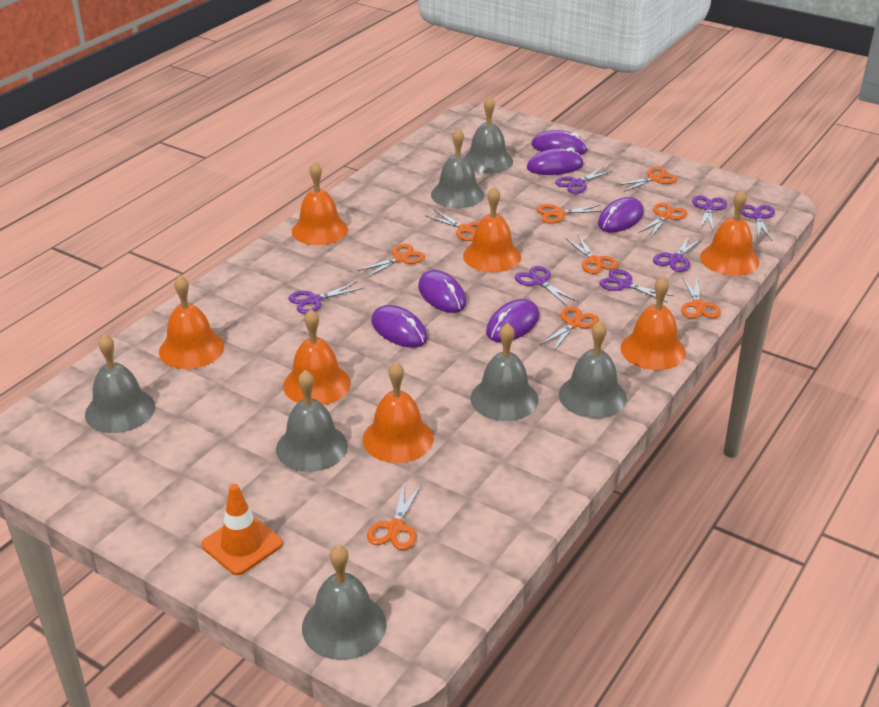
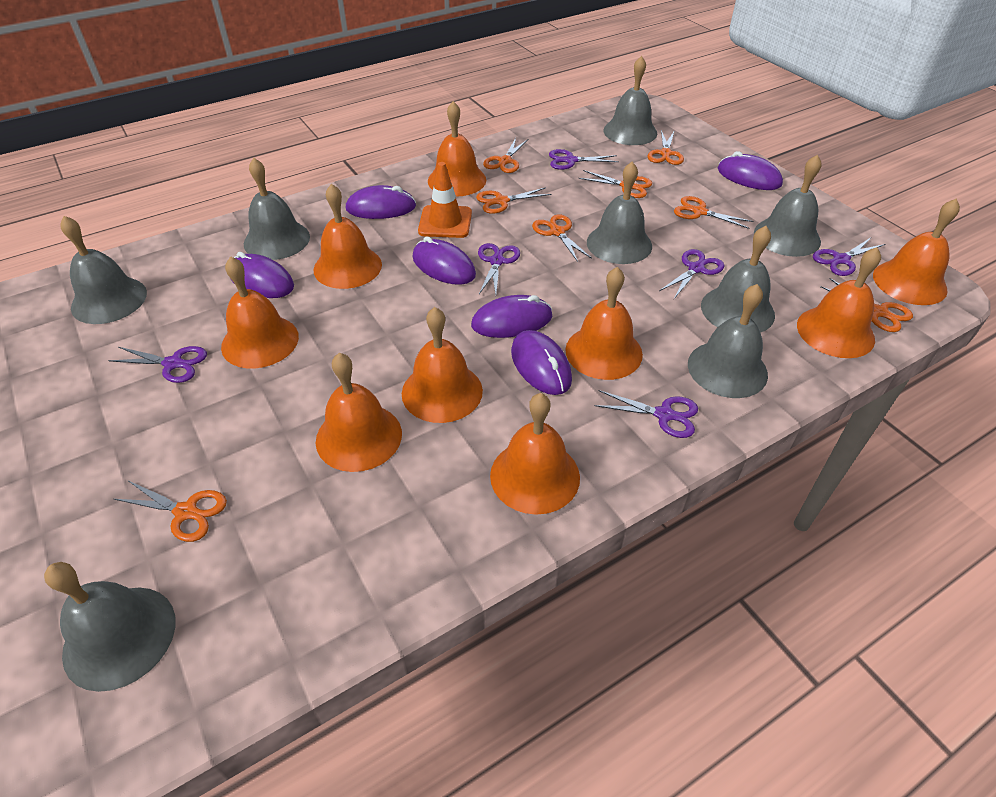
grey bell: 7 -> 8
orange bell: 7 -> 9
orange scissors: 9 -> 8
purple scissors: 7 -> 6

